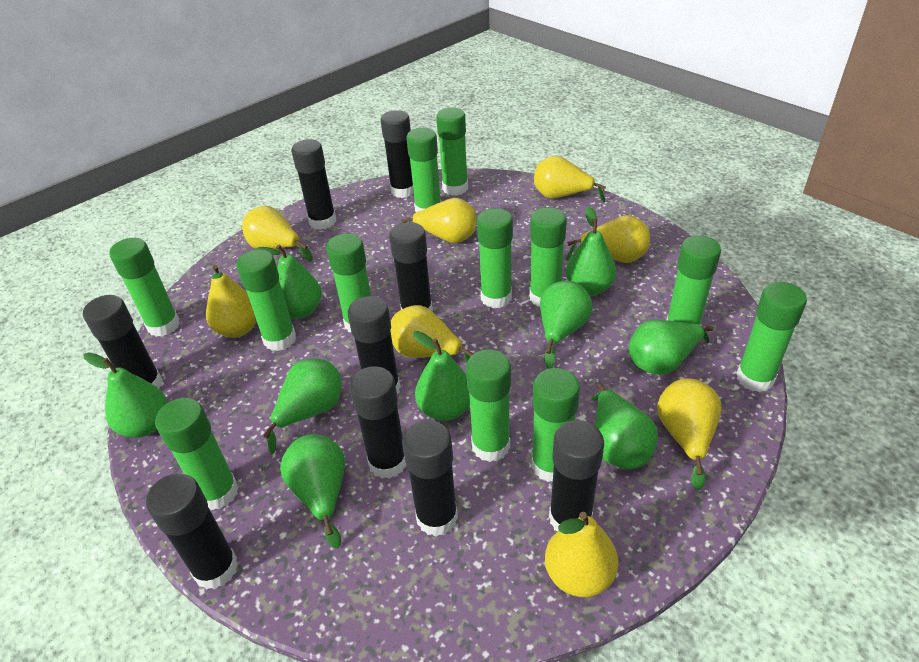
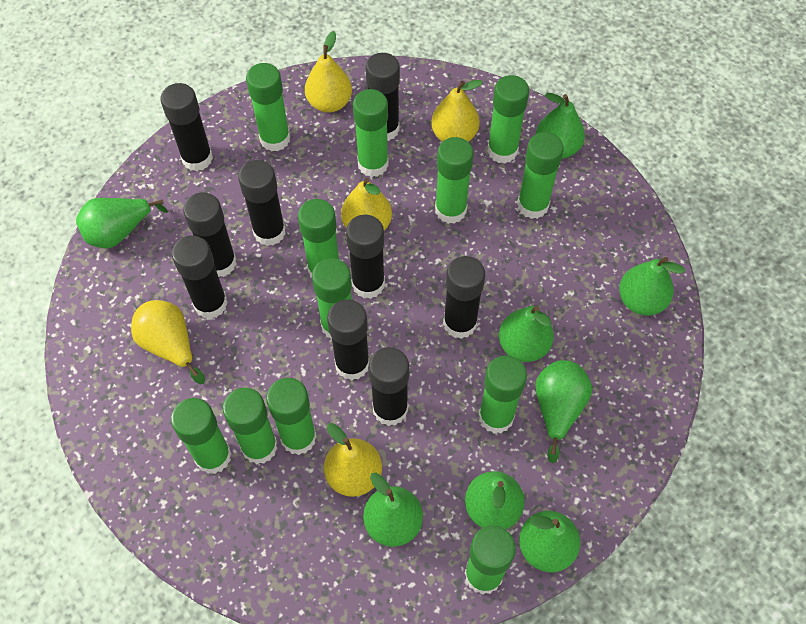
green pear: 9 -> 8
yellow pear: 8 -> 5

